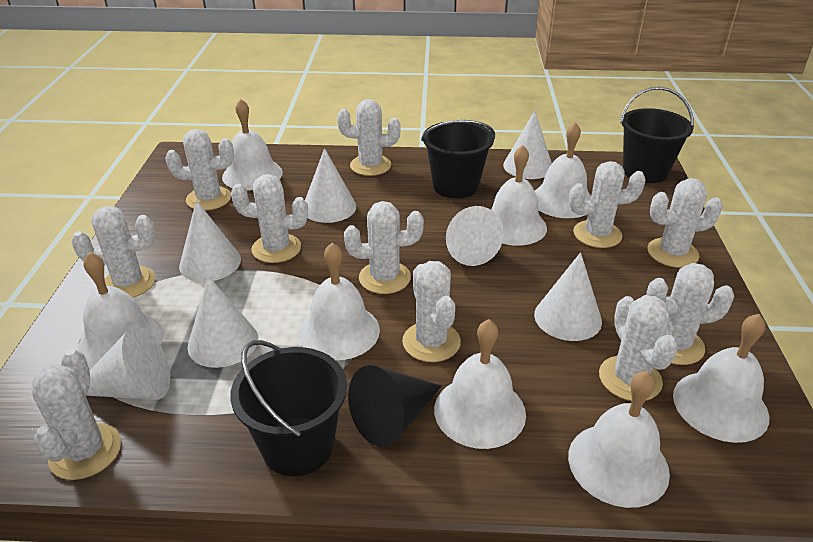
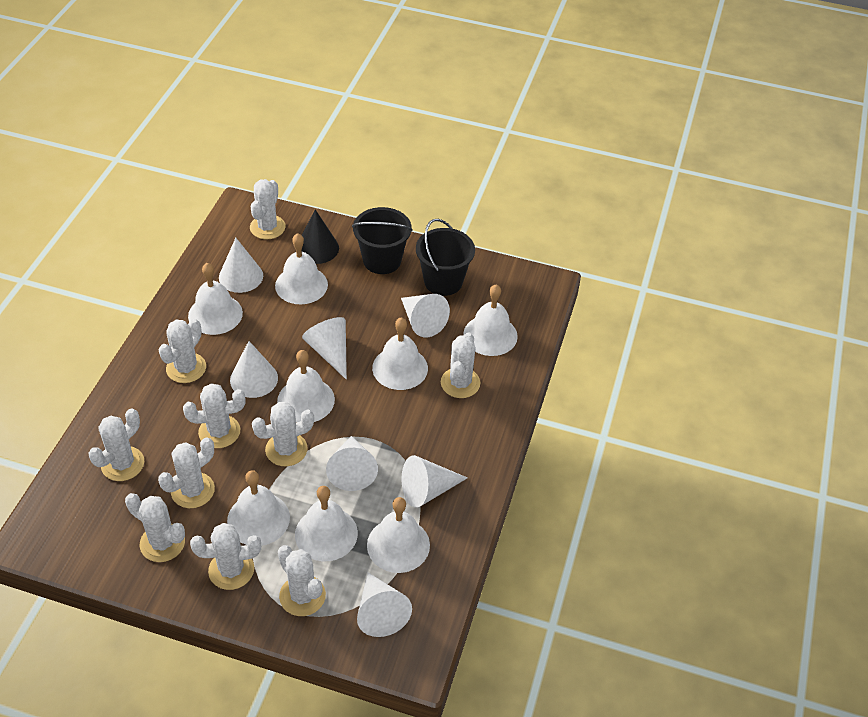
black bucket: 3 -> 2
white cactus: 11 -> 10

